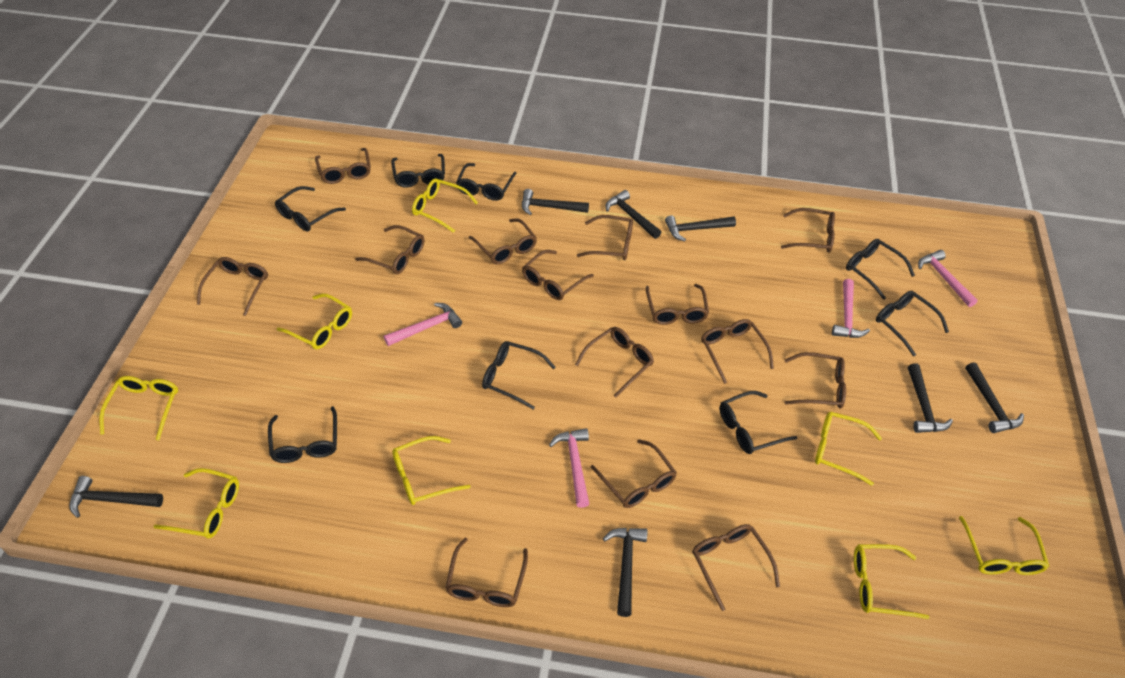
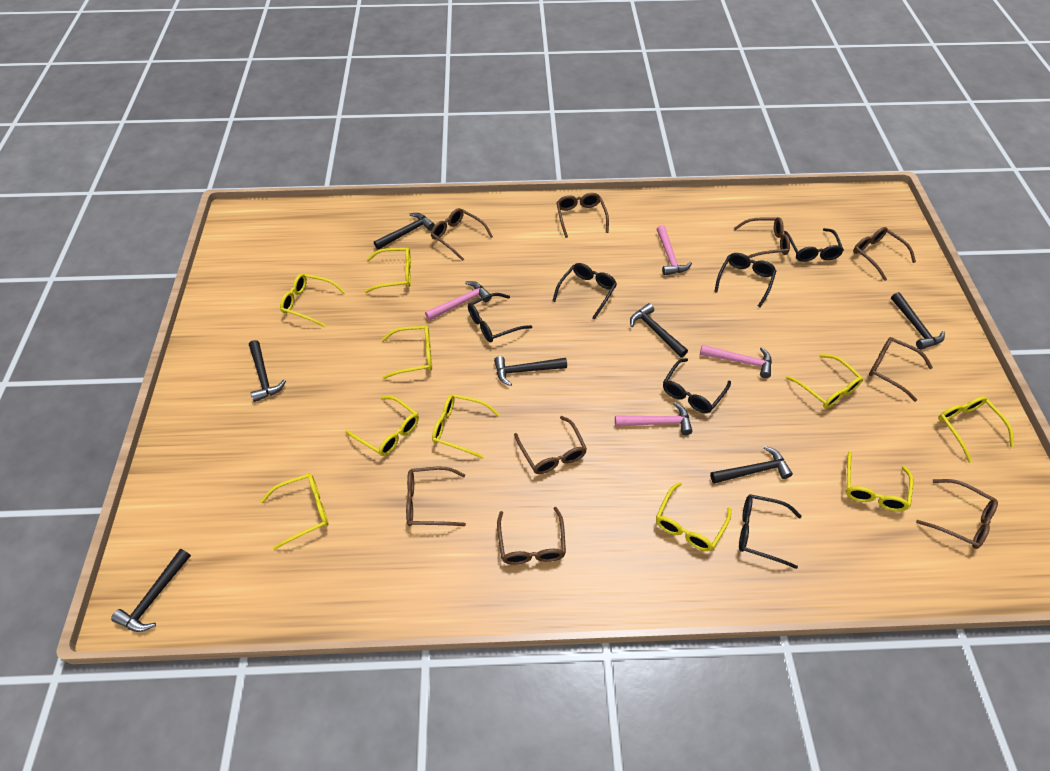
black glasses: 8 -> 6
brown glasses: 14 -> 9
yellow glasses: 8 -> 10

